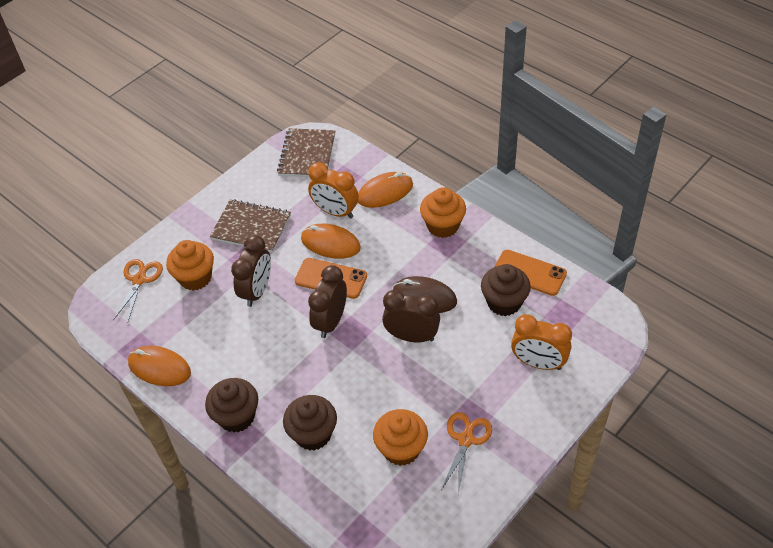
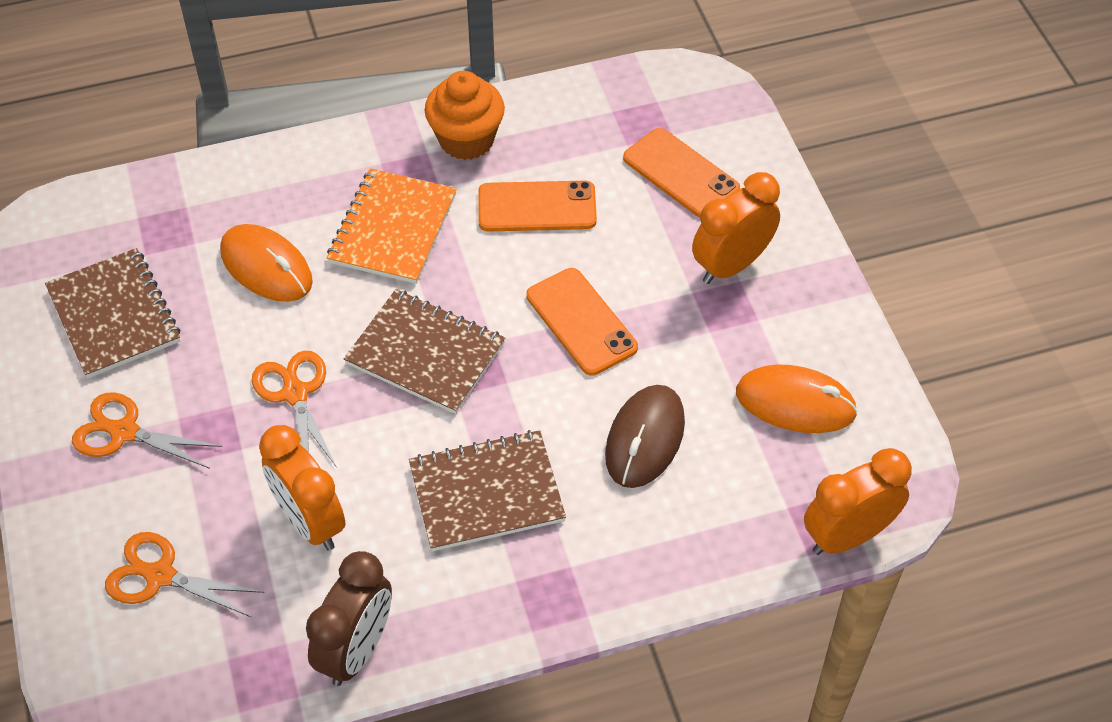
brown clock: 3 -> 1
brown cupcake: 3 -> 0
brown notebook: 2 -> 3
orange clock: 2 -> 3
orange cupcake: 3 -> 1
orange mouse: 3 -> 2
orange notebook: 0 -> 1
orange phone: 2 -> 3
orange scissors: 2 -> 3

